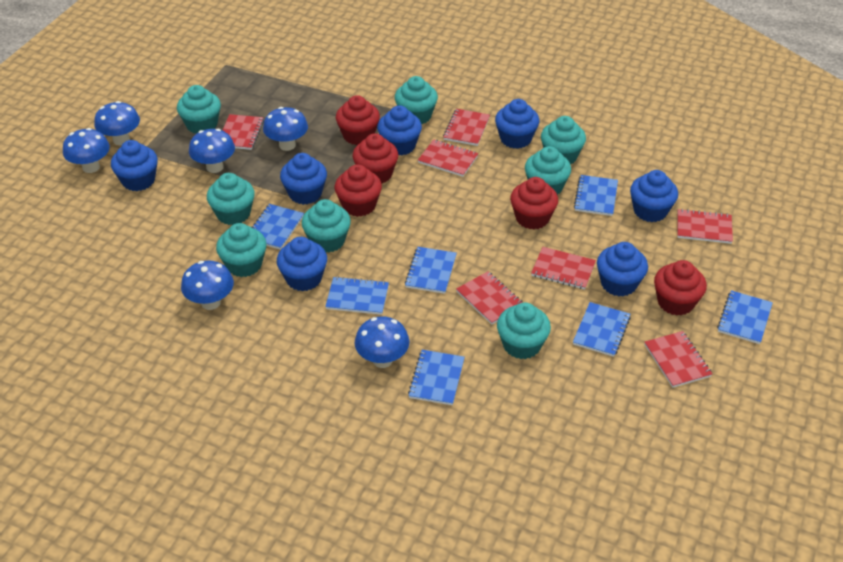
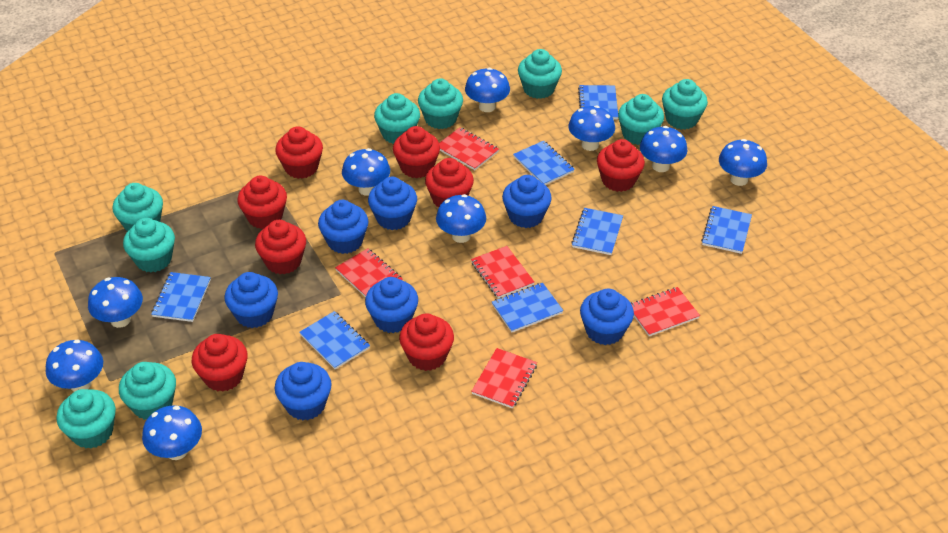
blue mushroom: 6 -> 9
red cupcake: 5 -> 8
red notebook: 7 -> 5
turquoise cupcake: 8 -> 9

